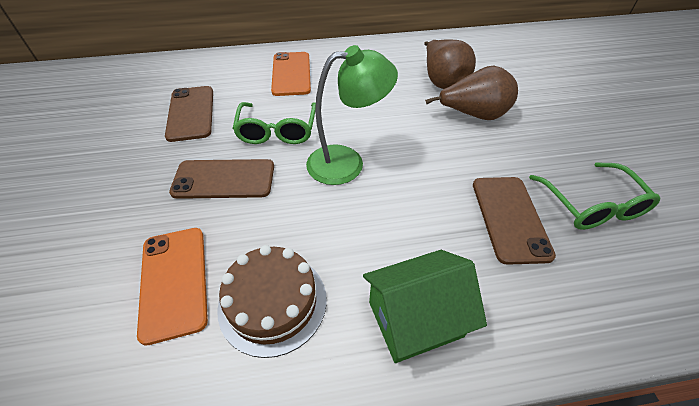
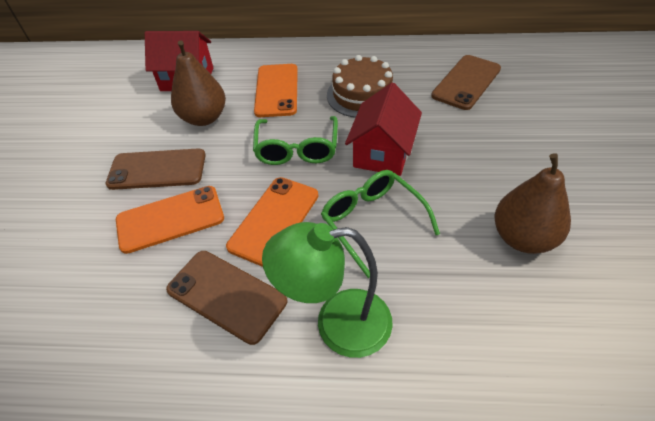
green house: 1 -> 0
orange phone: 2 -> 3
red house: 0 -> 2

